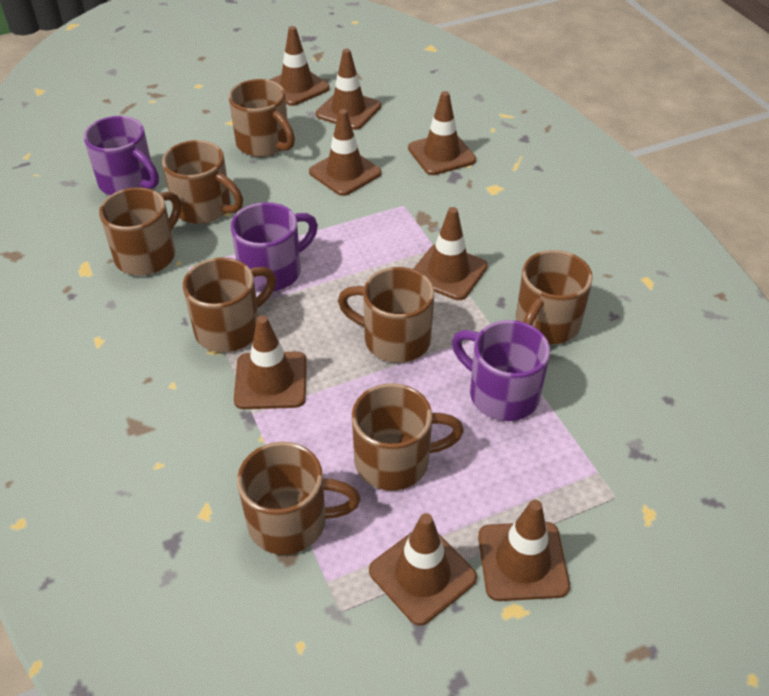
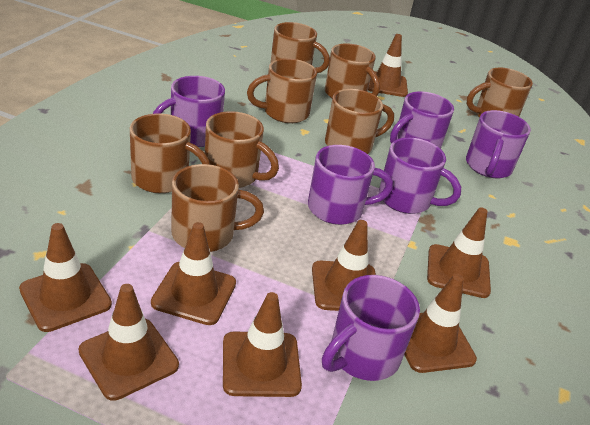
purple mug: 3 -> 6

